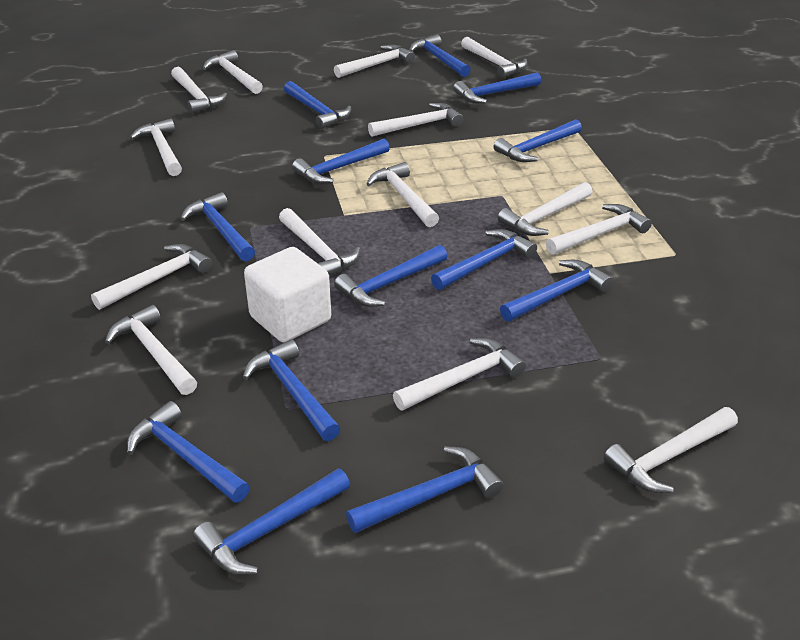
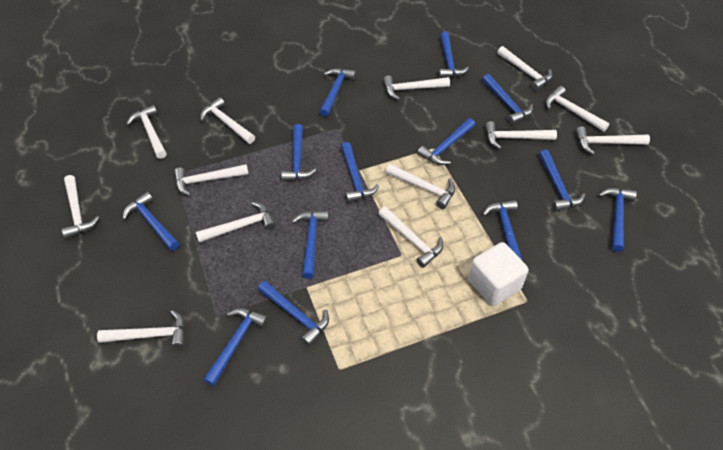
white hammer: 14 -> 13

